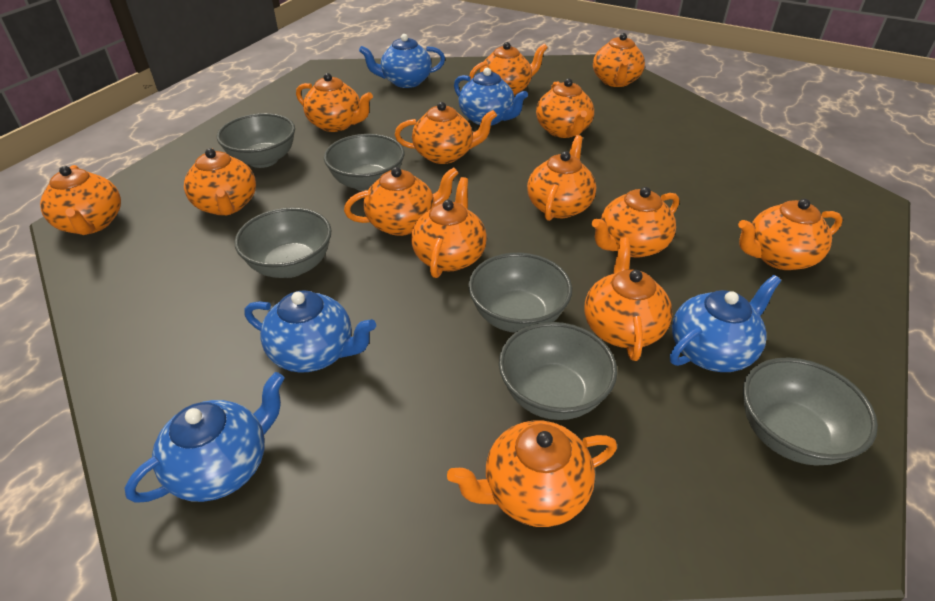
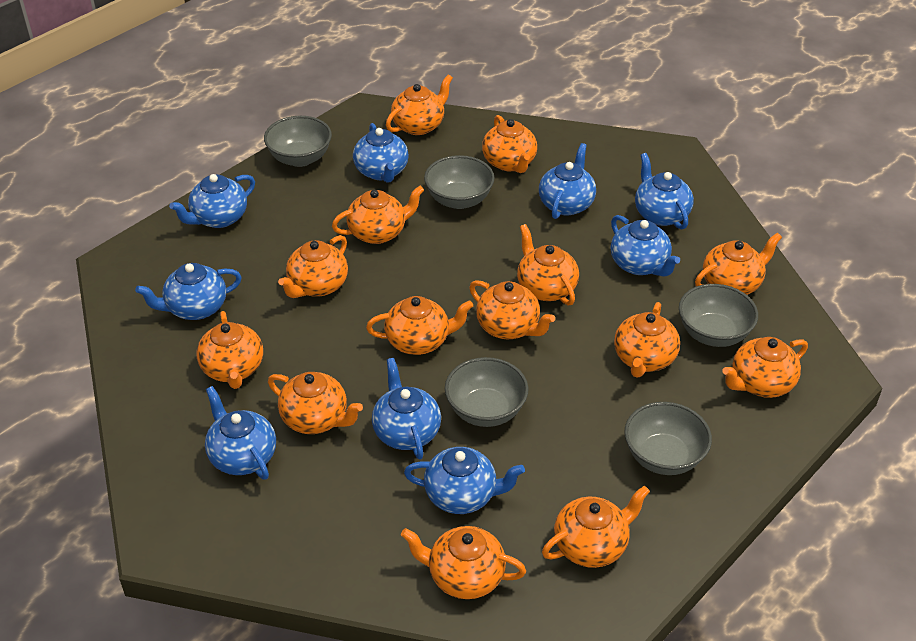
blue teapot: 5 -> 9
grey bowl: 6 -> 5

